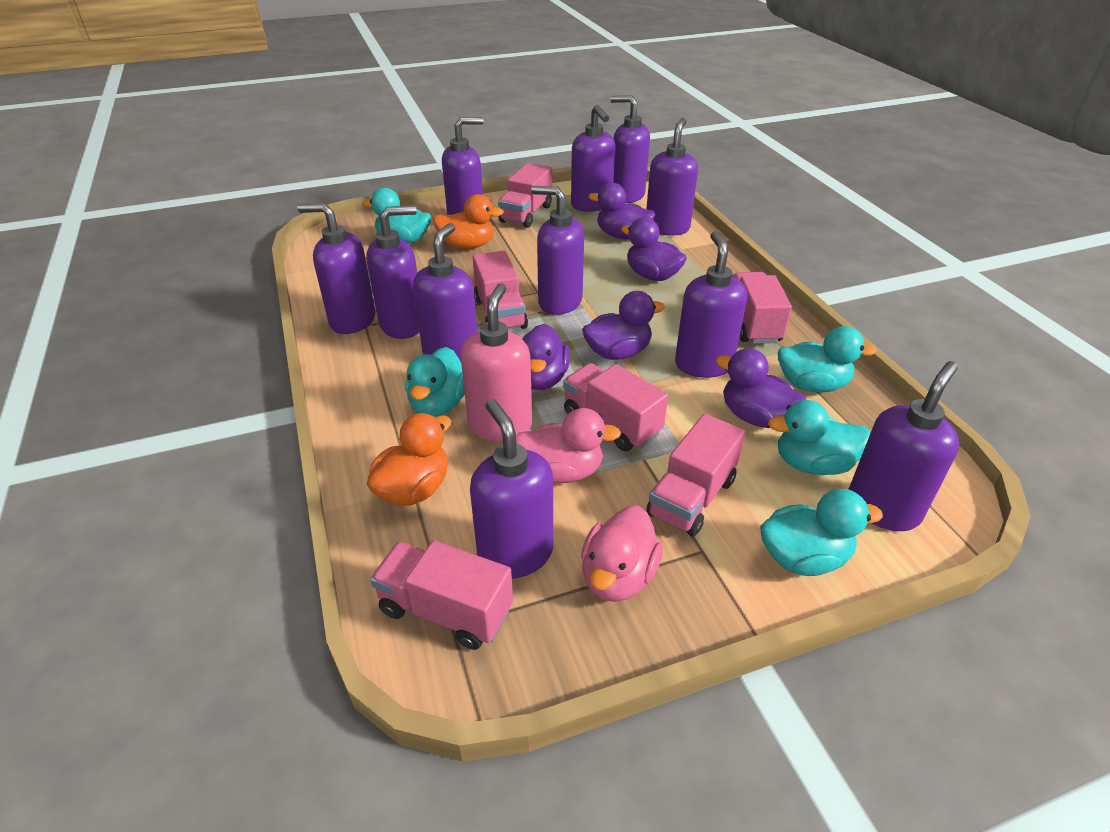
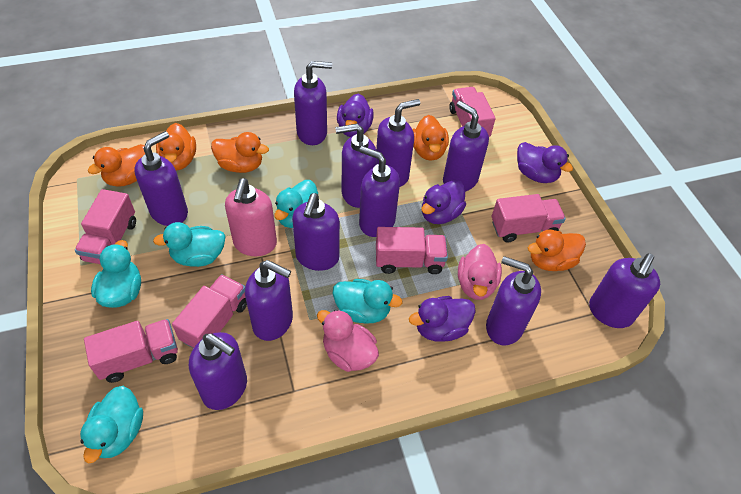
orange duck: 2 -> 5
purple duck: 5 -> 4

